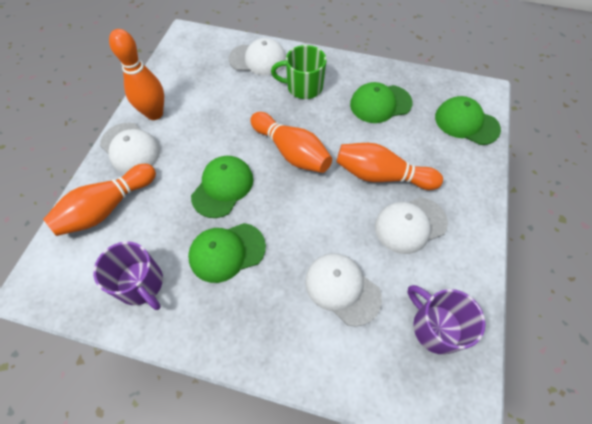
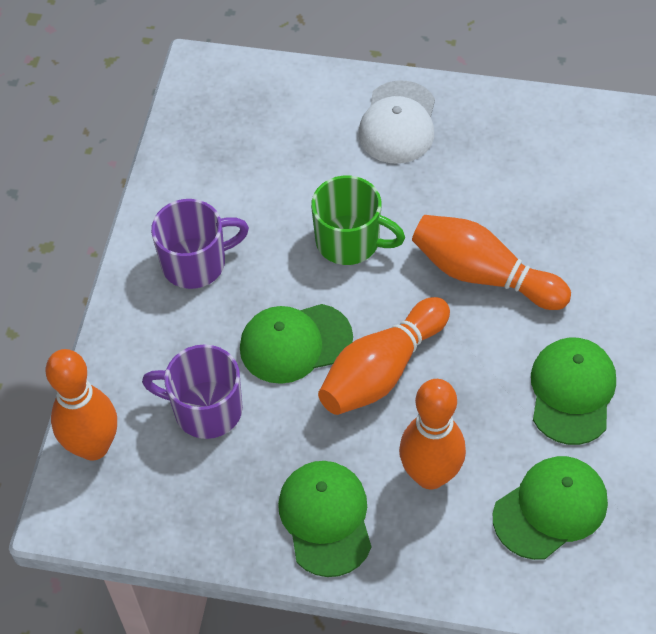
white cap: 4 -> 1

